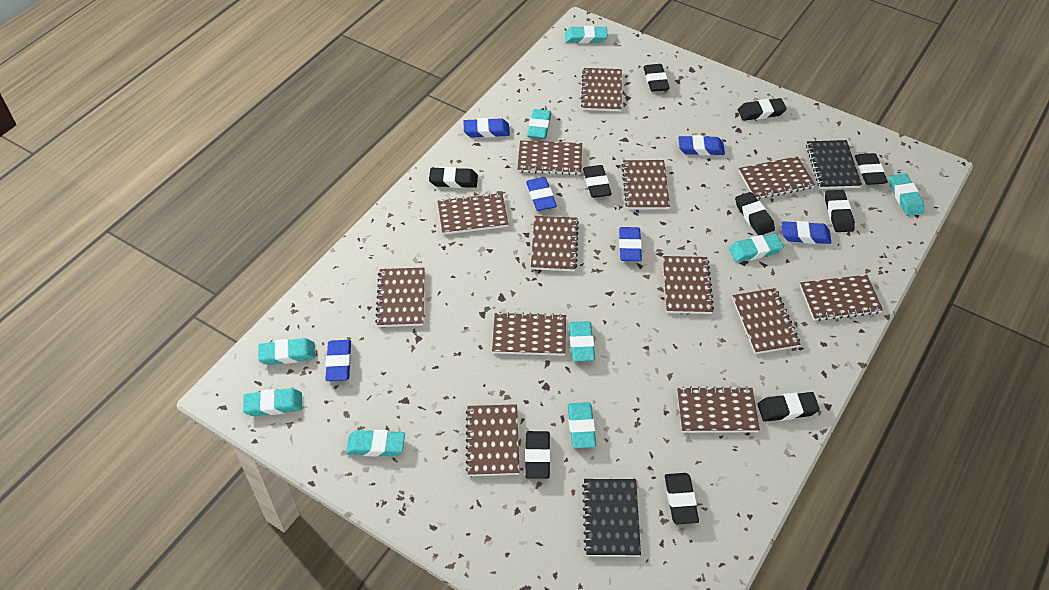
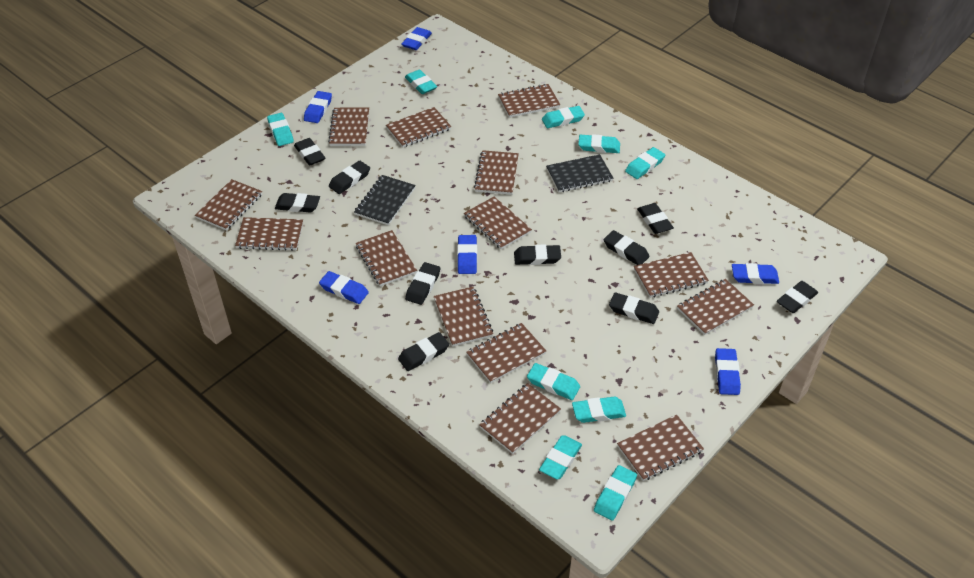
brown notebook: 13 -> 14

